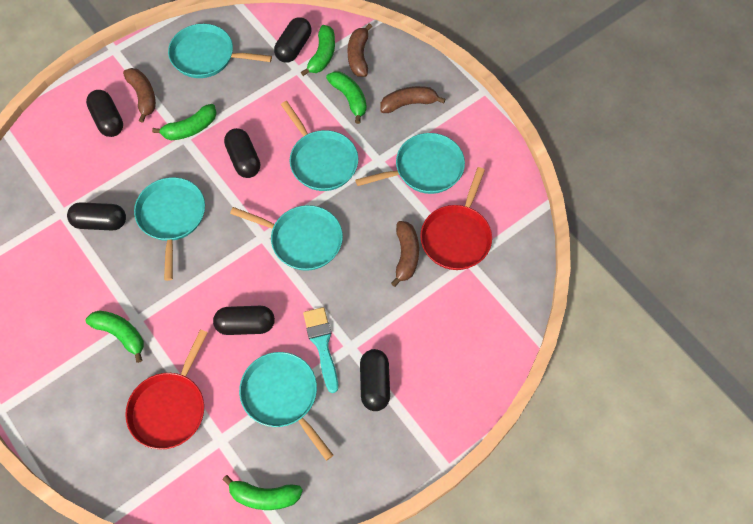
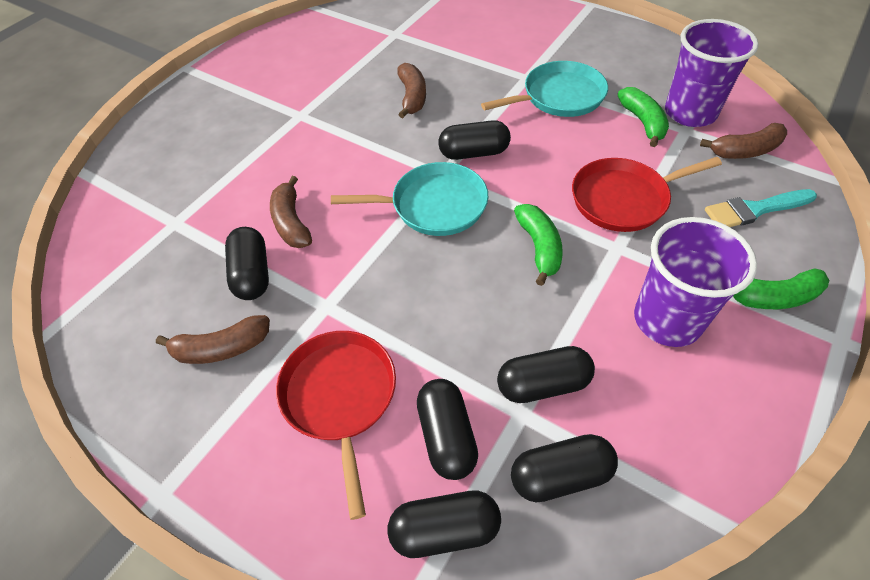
green banana: 5 -> 3
purple cup: 0 -> 2
turquoise pan: 6 -> 2

